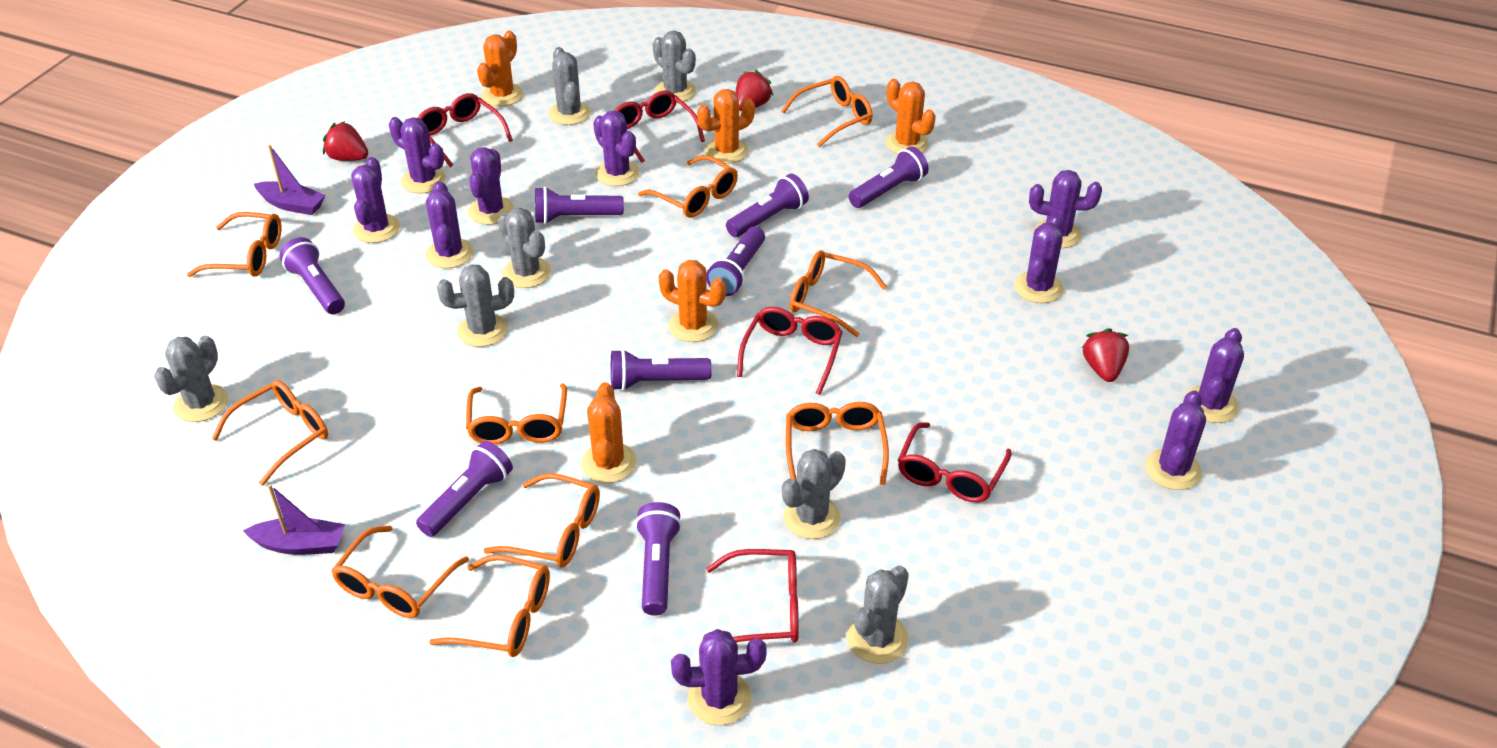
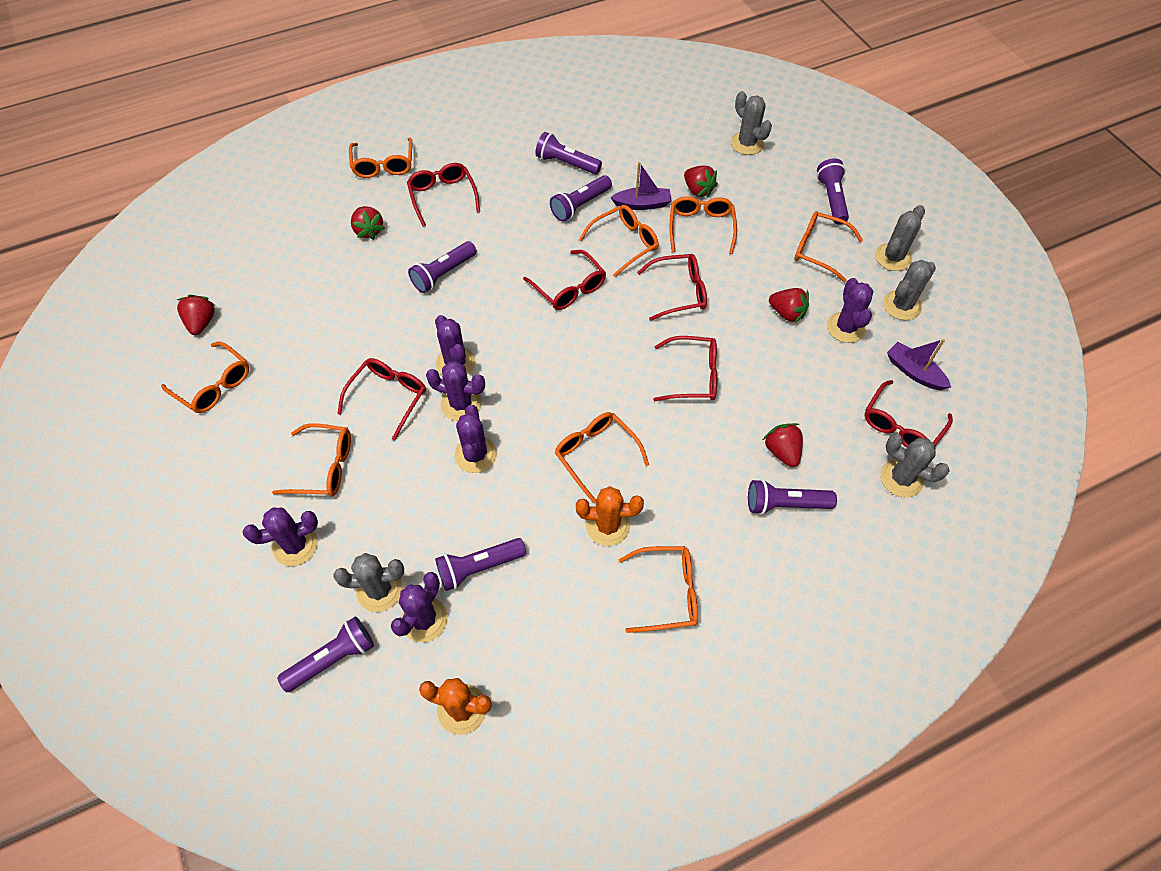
grey cactus: 7 -> 5
orange cactus: 5 -> 2
orange glasses: 10 -> 8
purple cactus: 10 -> 6
purple flashlight: 8 -> 7
red glasses: 5 -> 6
red strawberry: 3 -> 5

